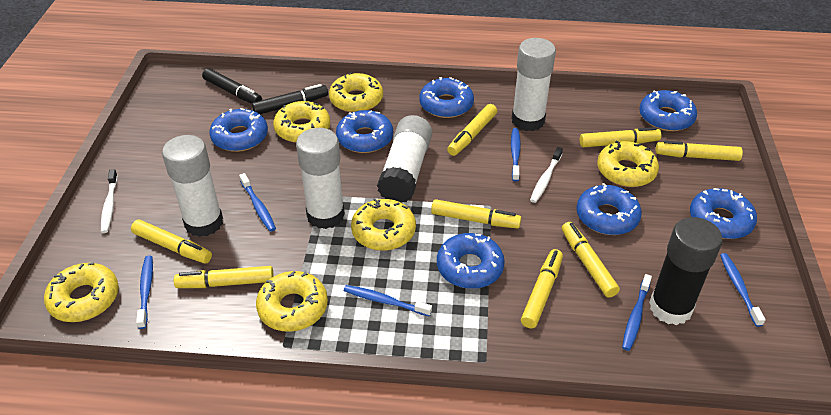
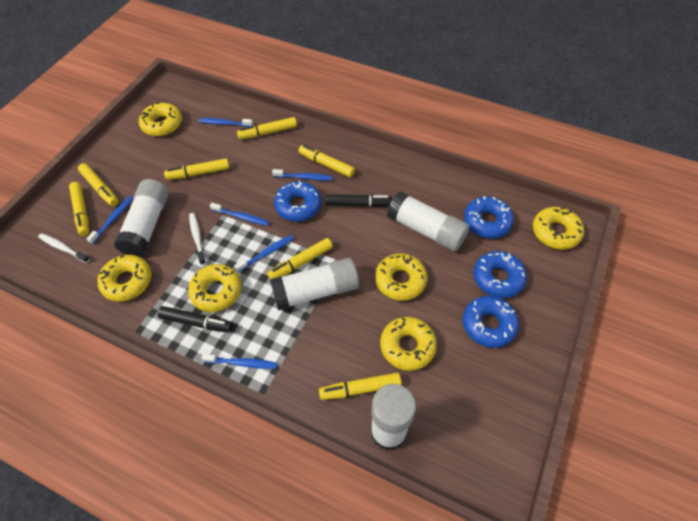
black glue stick: 1 -> 0
blue donut: 7 -> 4
yellow marker: 8 -> 7

